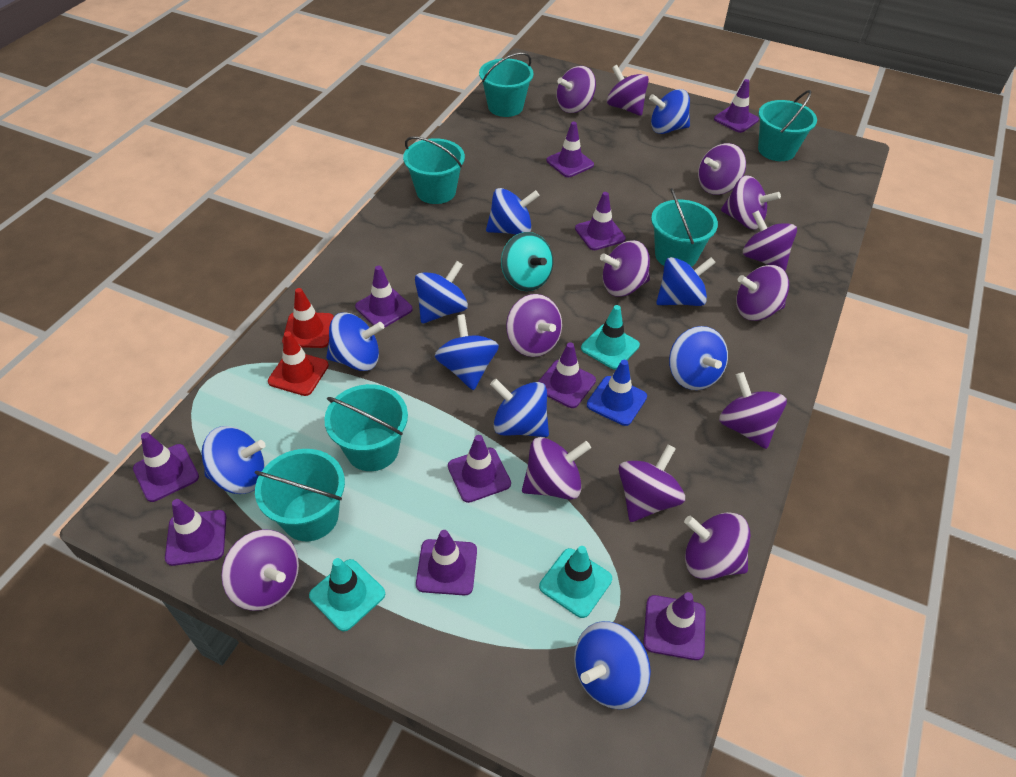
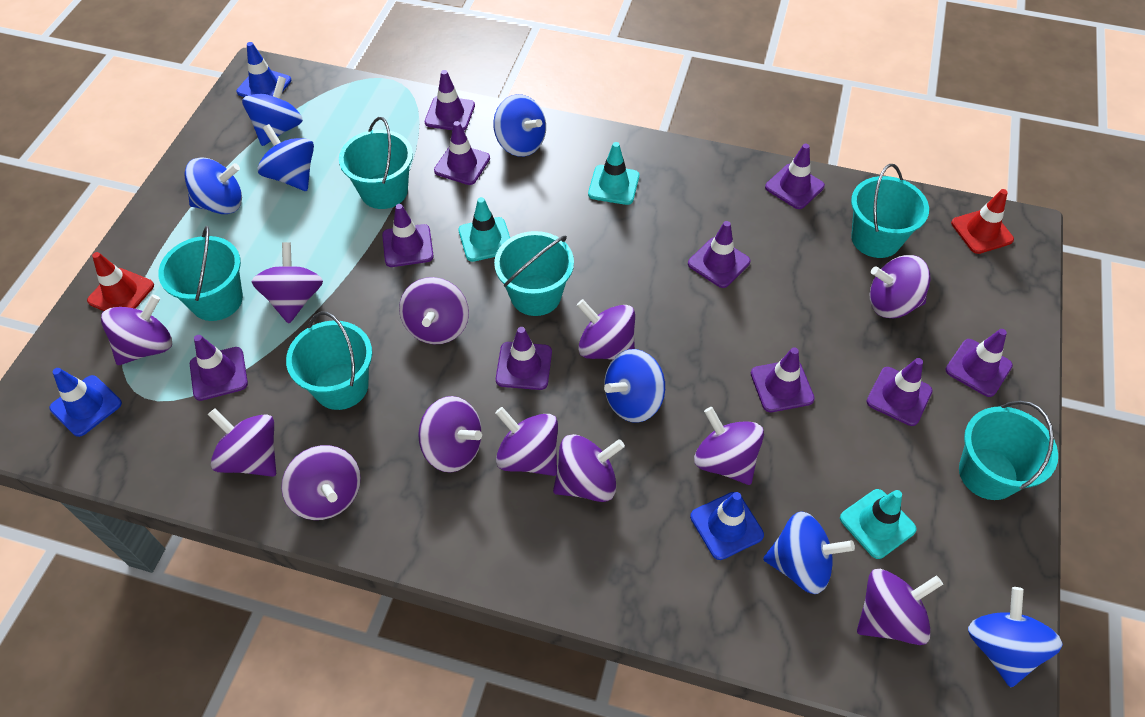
blue spinning top: 10 -> 7
blue traffic cone: 1 -> 3
purple spinning top: 13 -> 12
turquoise spinning top: 1 -> 0

